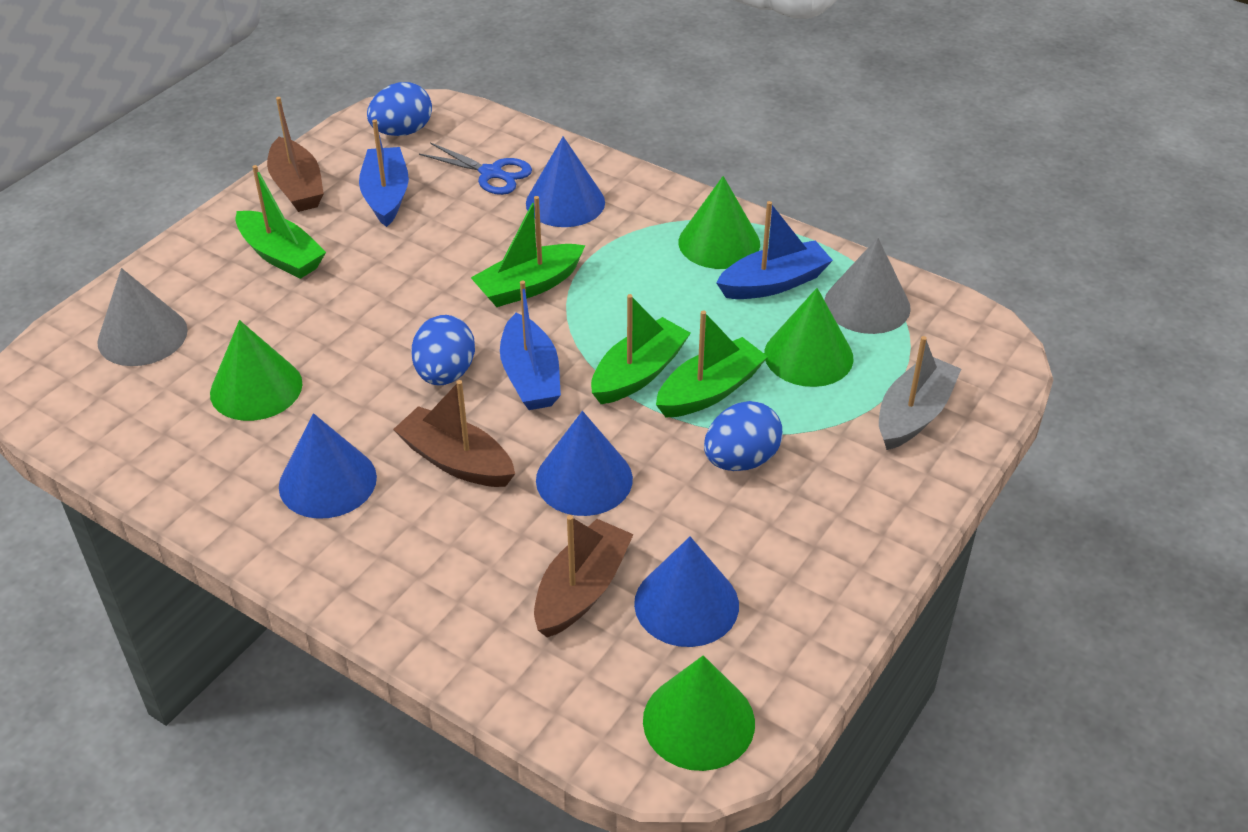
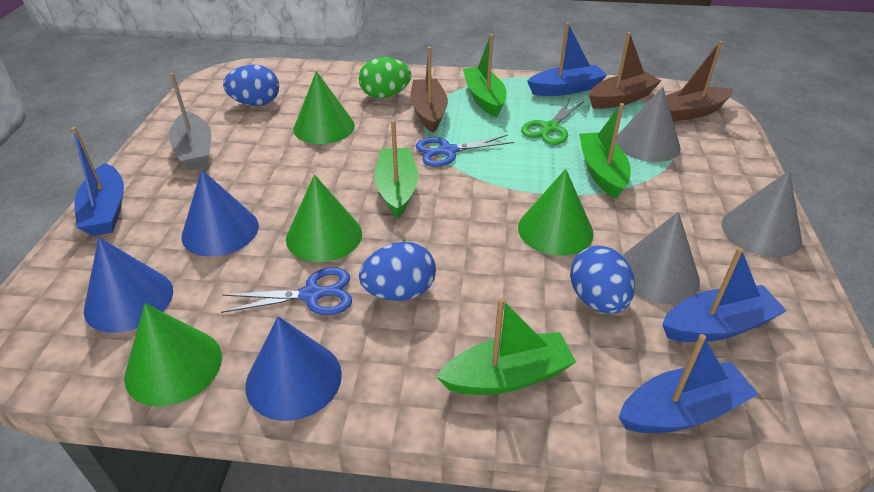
blue boat: 3 -> 4
blue cone: 4 -> 3
blue scissors: 1 -> 2
green egg: 0 -> 1
green scissors: 0 -> 1
grey cone: 2 -> 3

